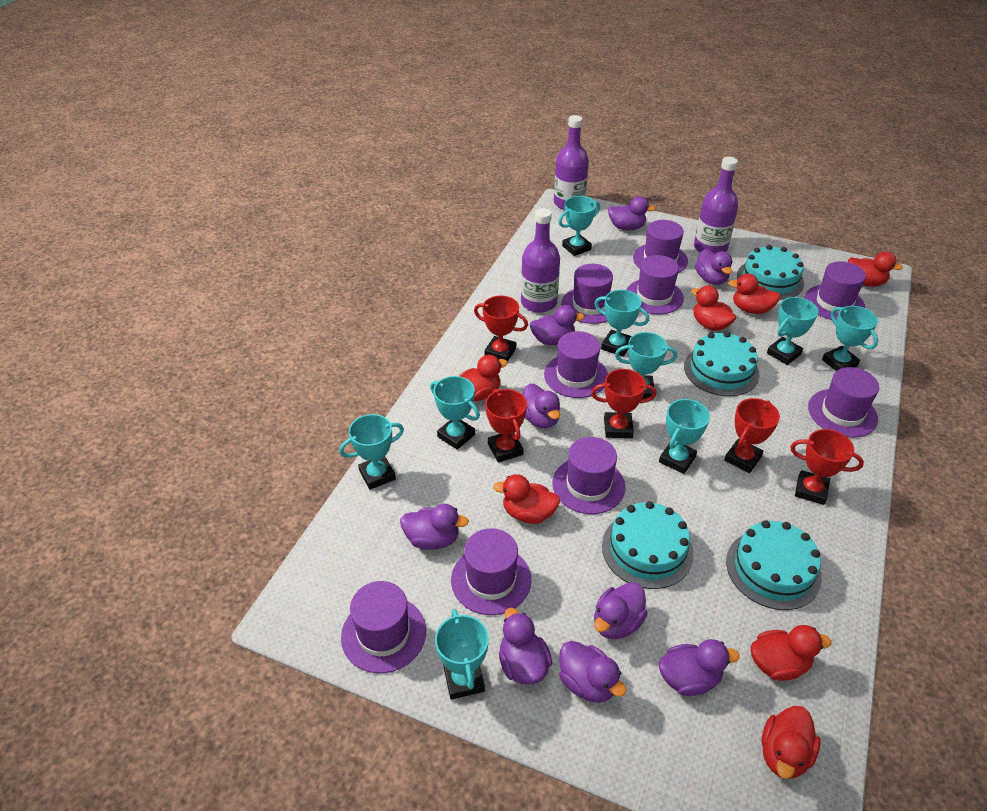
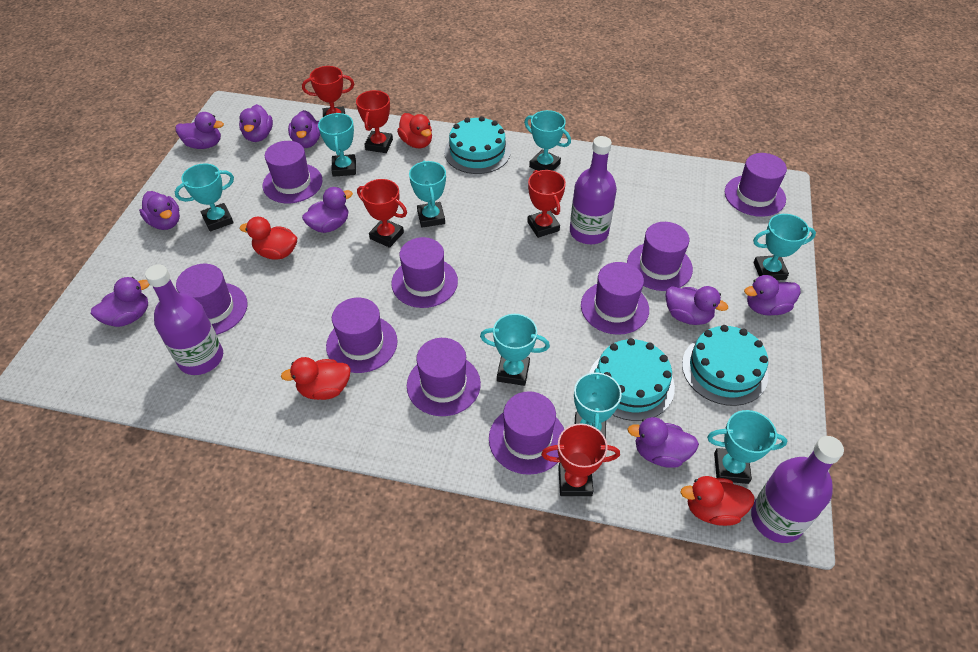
red duck: 7 -> 4
turquoise cake: 4 -> 3
turquoise trophy: 9 -> 8

